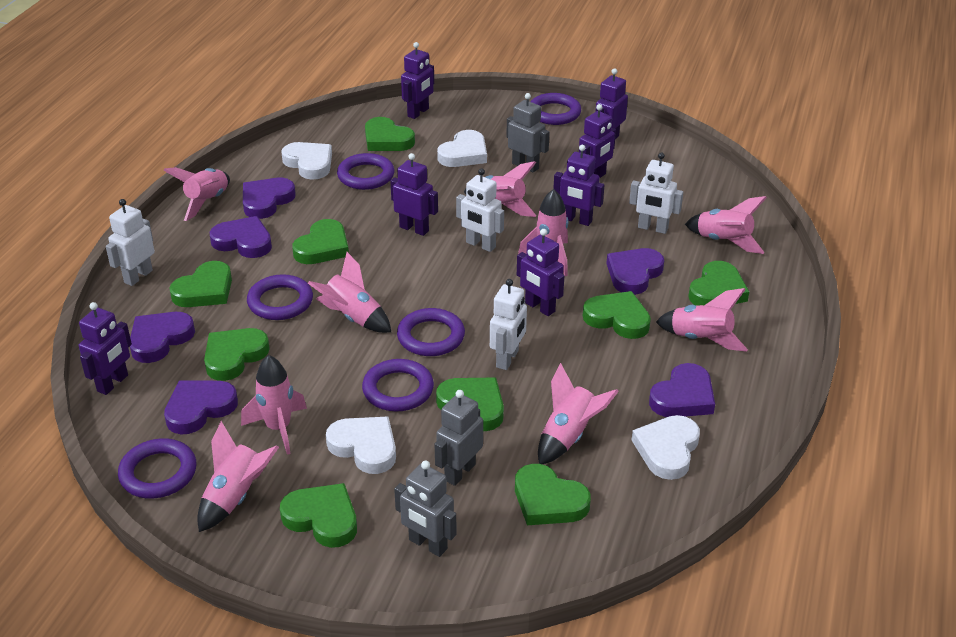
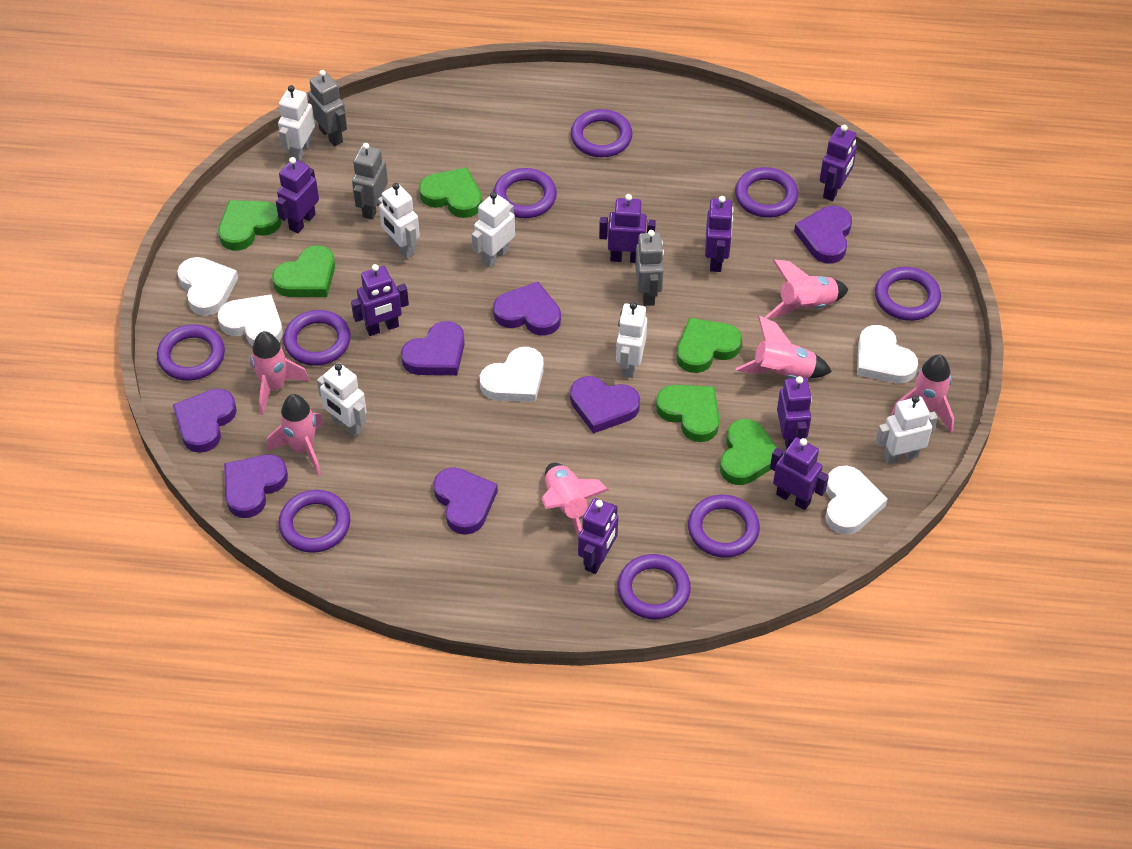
green heart: 9 -> 6
pink rocket: 9 -> 6
purple heart: 6 -> 7
purple ring: 6 -> 9
purple robot: 7 -> 8
white heart: 4 -> 5
white robot: 4 -> 6

